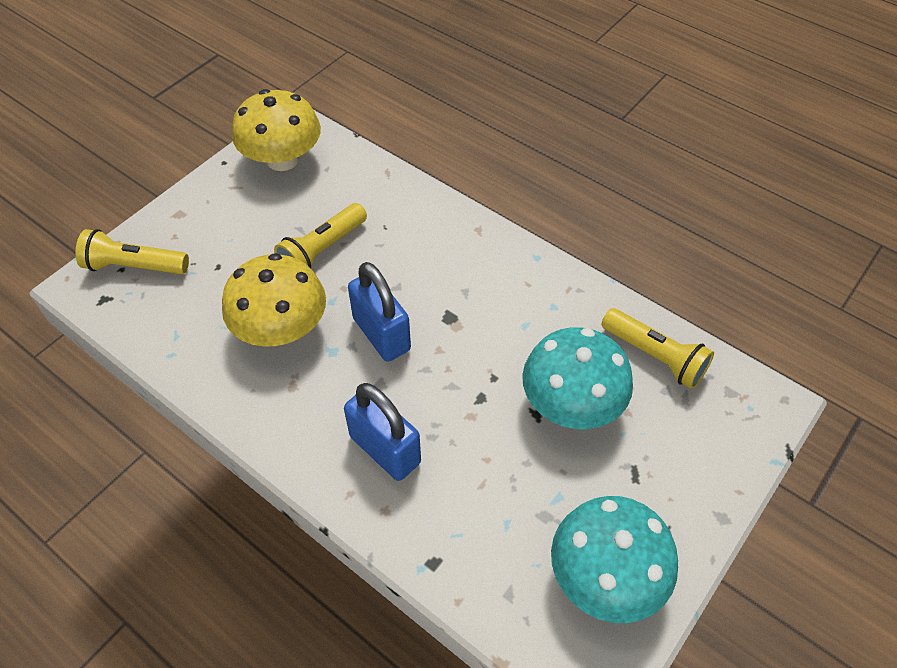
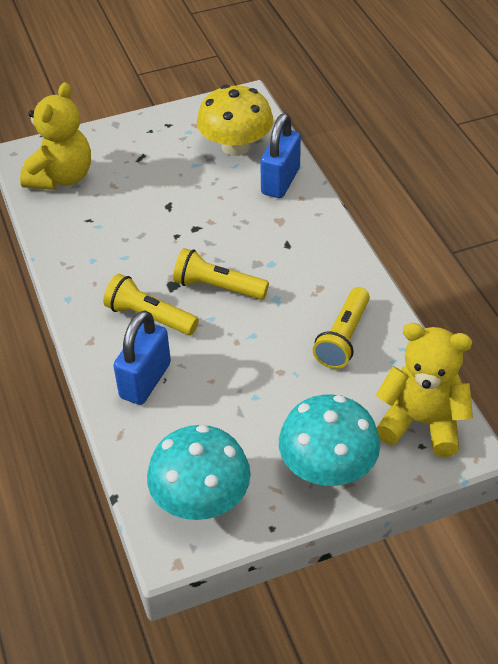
yellow mushroom: 2 -> 1
yellow teddy bear: 0 -> 2

